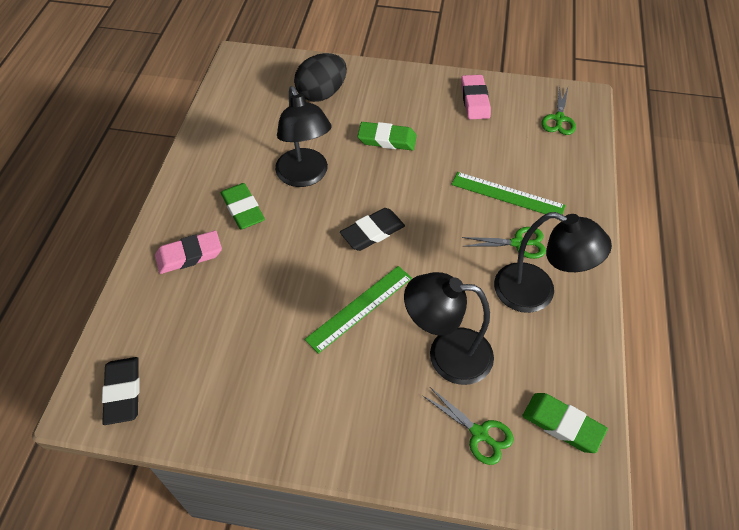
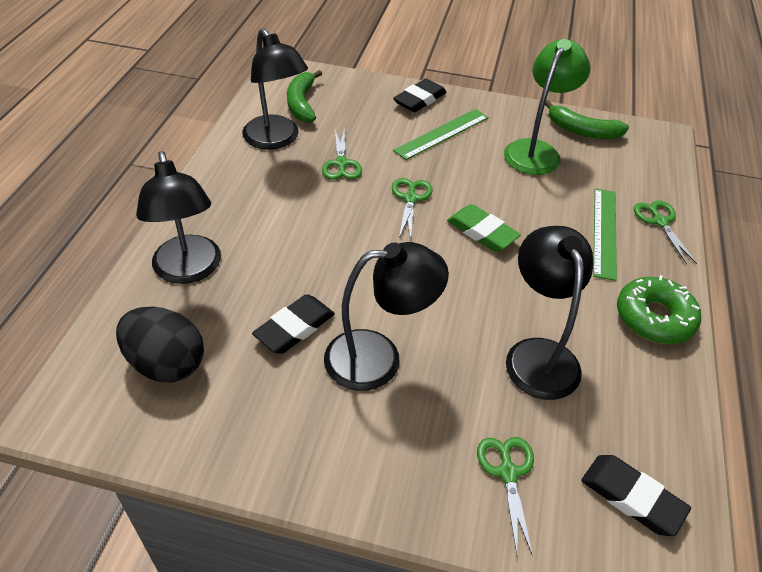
black eraser: 2 -> 3
black lamp: 3 -> 4
green banana: 0 -> 2
green donut: 0 -> 1
green eraser: 3 -> 1
green lamp: 0 -> 1
green scissors: 3 -> 4
pink eraser: 2 -> 0

